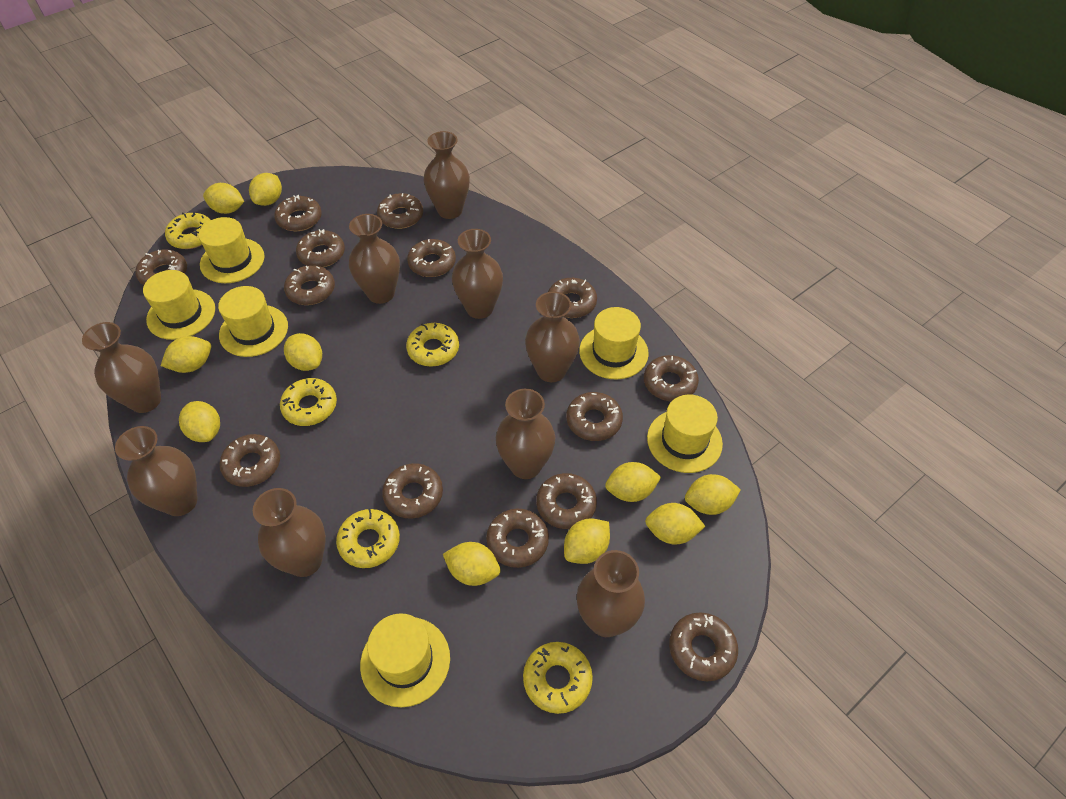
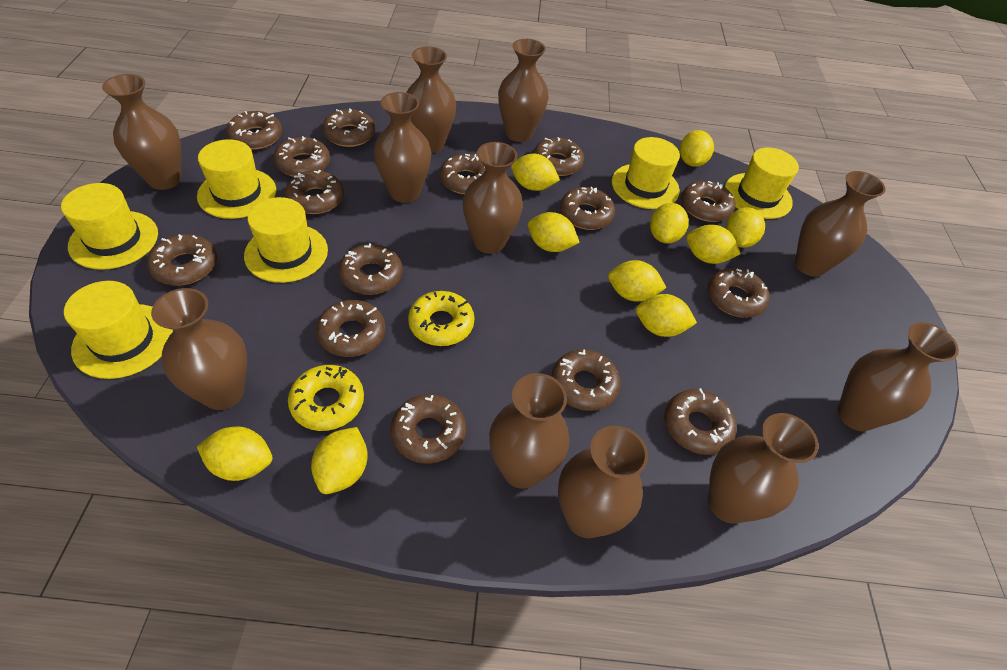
brown donut: 14 -> 15
brown vase: 9 -> 11
yellow donut: 5 -> 2

